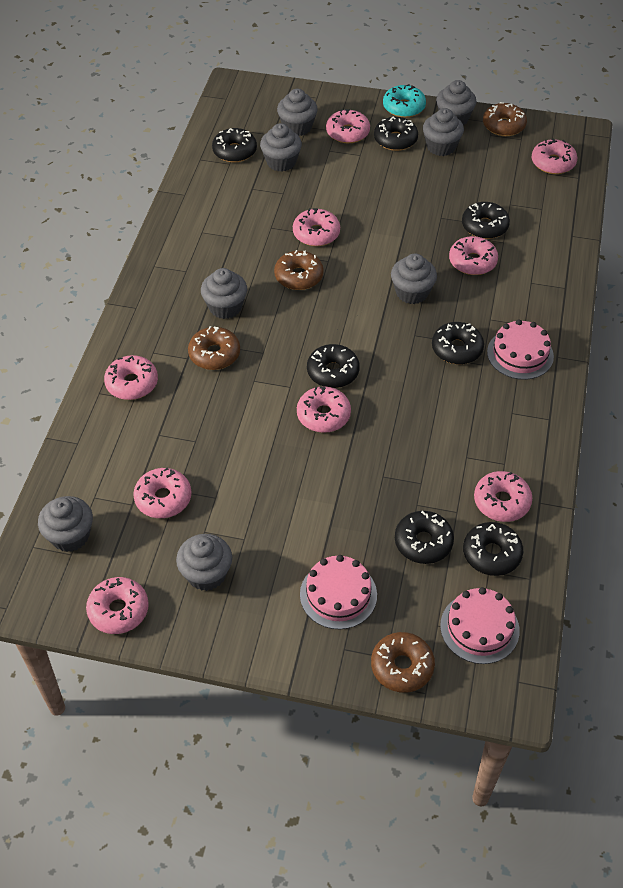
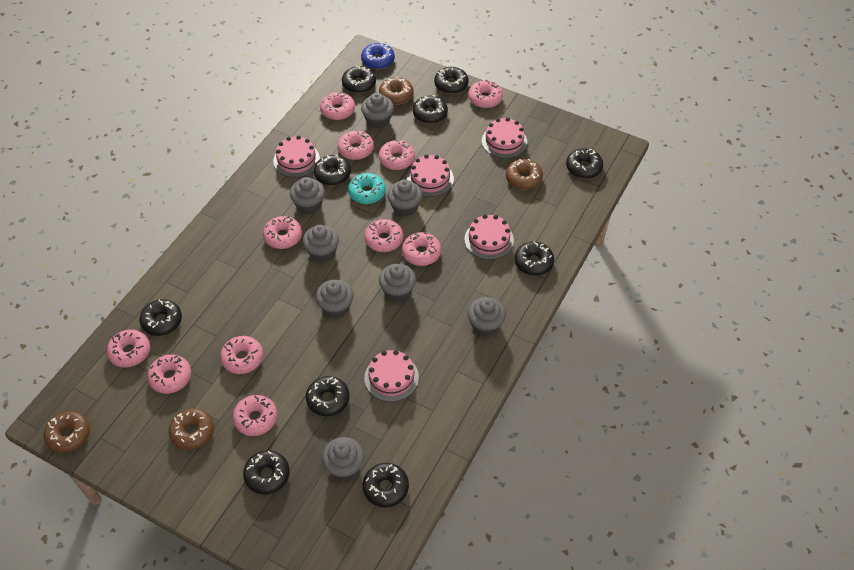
black donut: 7 -> 10
blue donut: 0 -> 1
pink cake: 3 -> 5
pink donut: 9 -> 11

